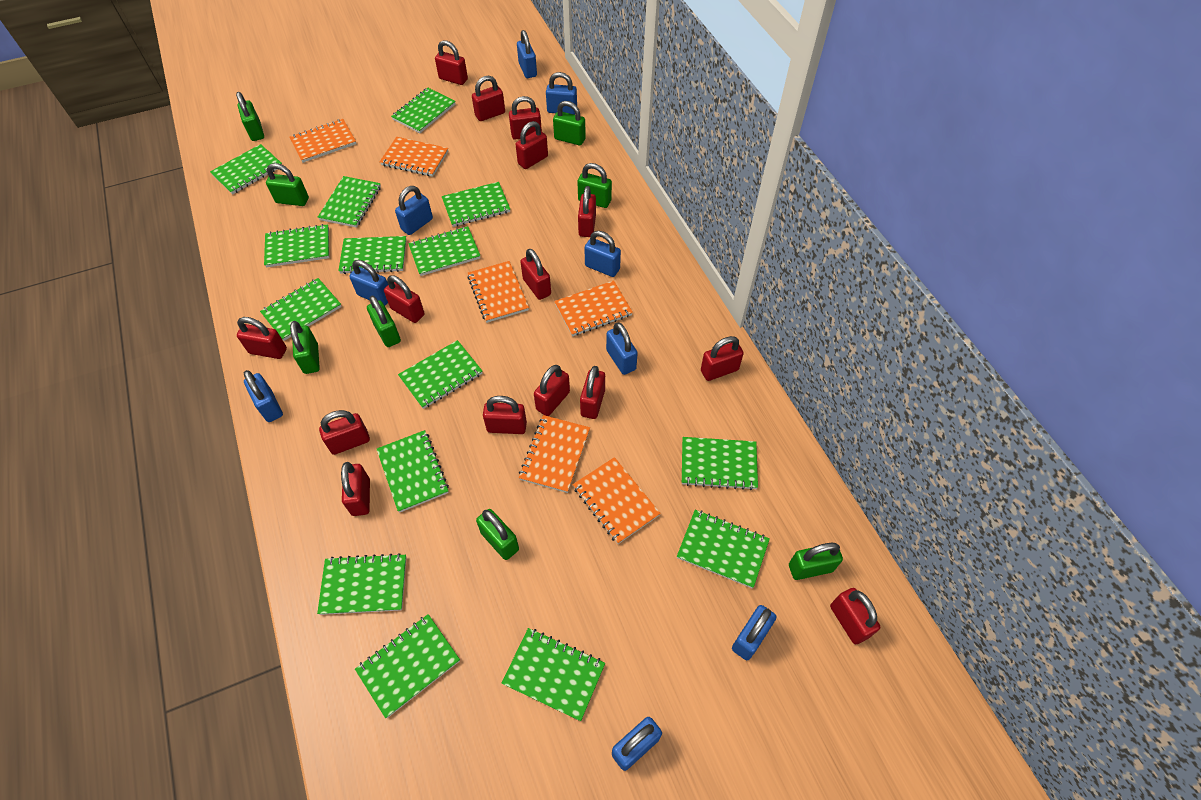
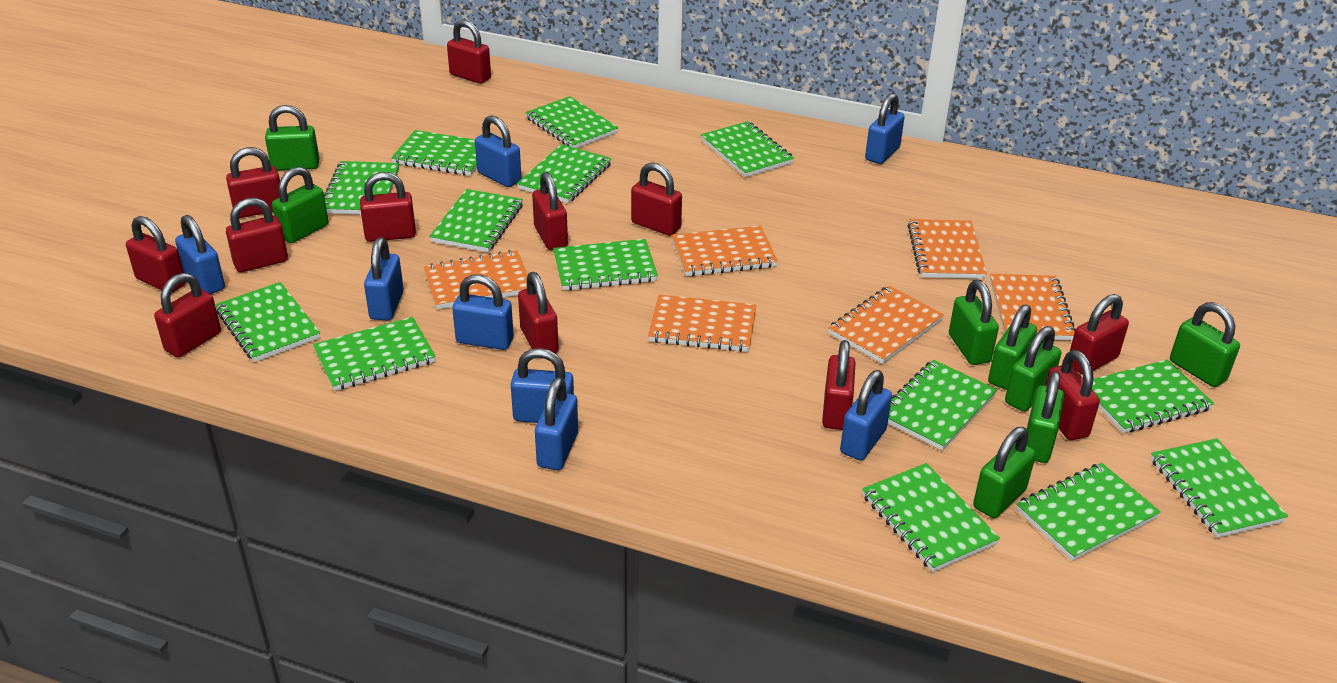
blue padlock: 9 -> 8
green notebook: 15 -> 14
red padlock: 15 -> 12

